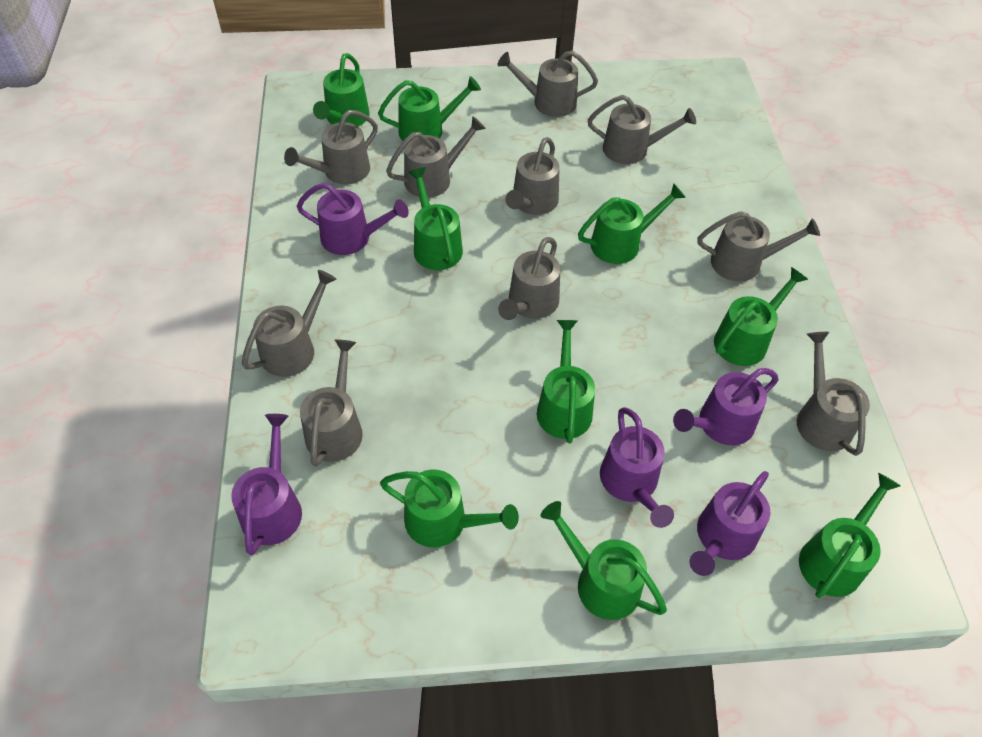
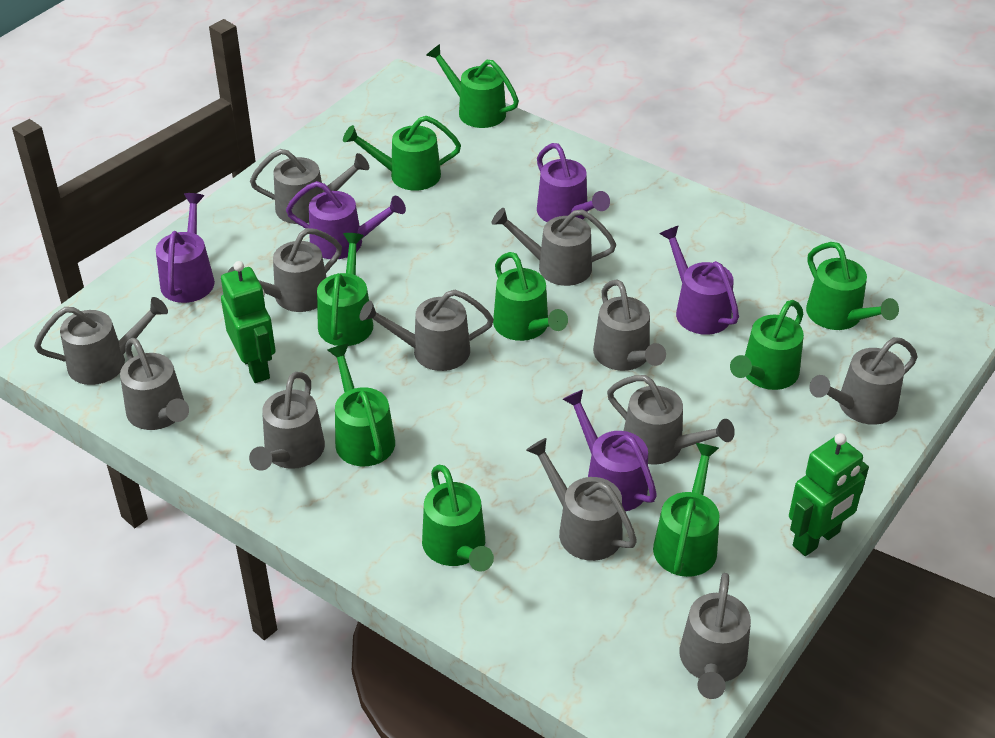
green robot: 0 -> 2
grey watering can: 10 -> 12

